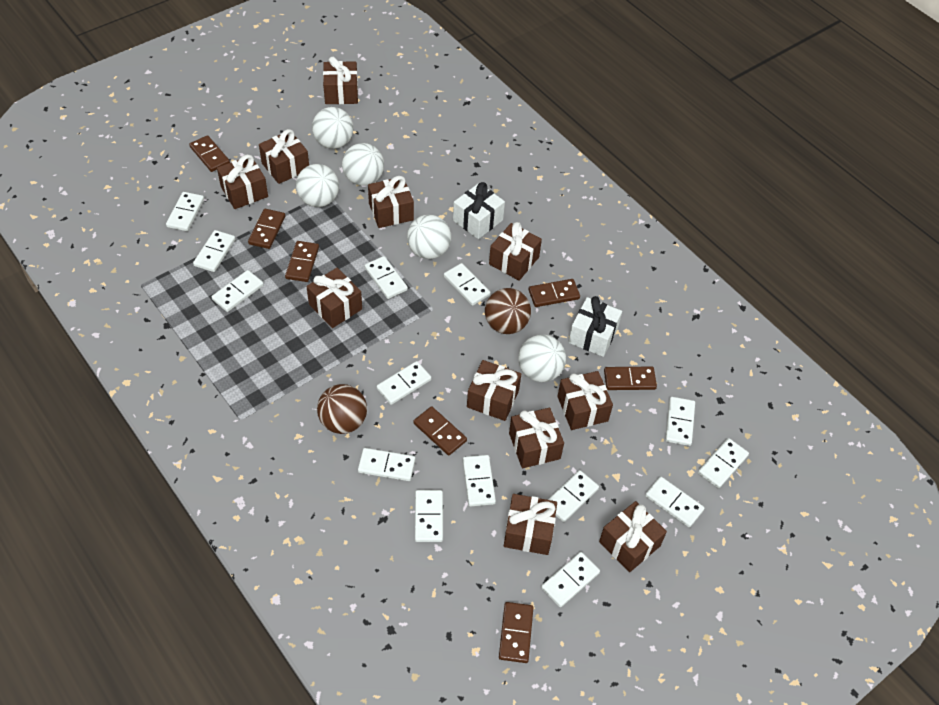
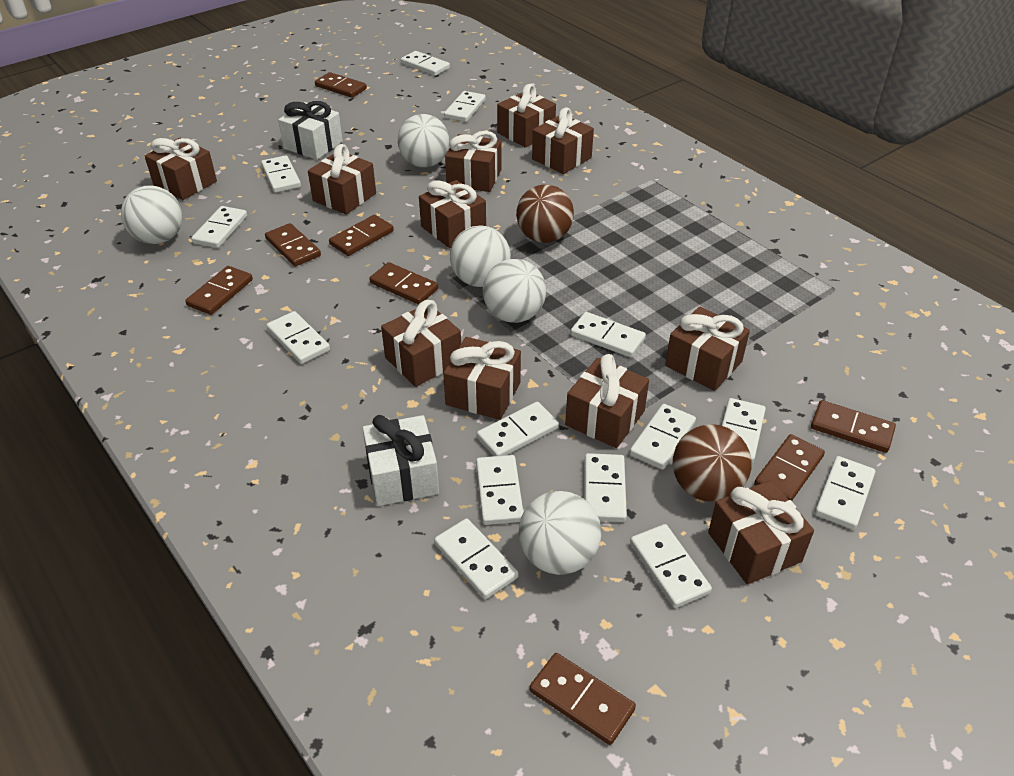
brown domino: 7 -> 8

